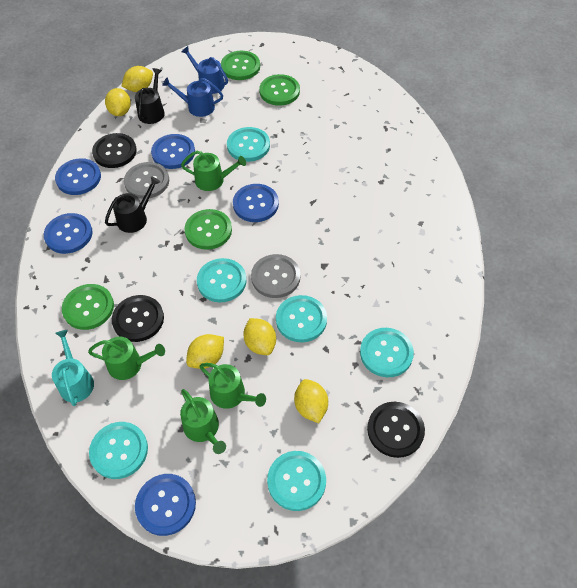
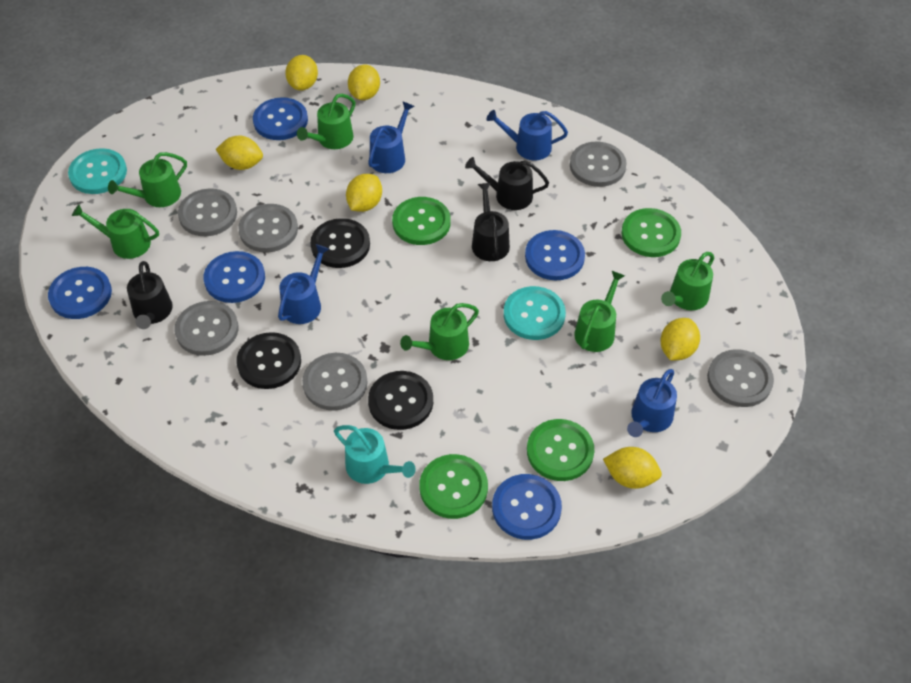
black watering can: 2 -> 3
blue watering can: 2 -> 4
green watering can: 4 -> 6
grey button: 2 -> 6
turquoise button: 6 -> 2
yellow lemon: 5 -> 6

